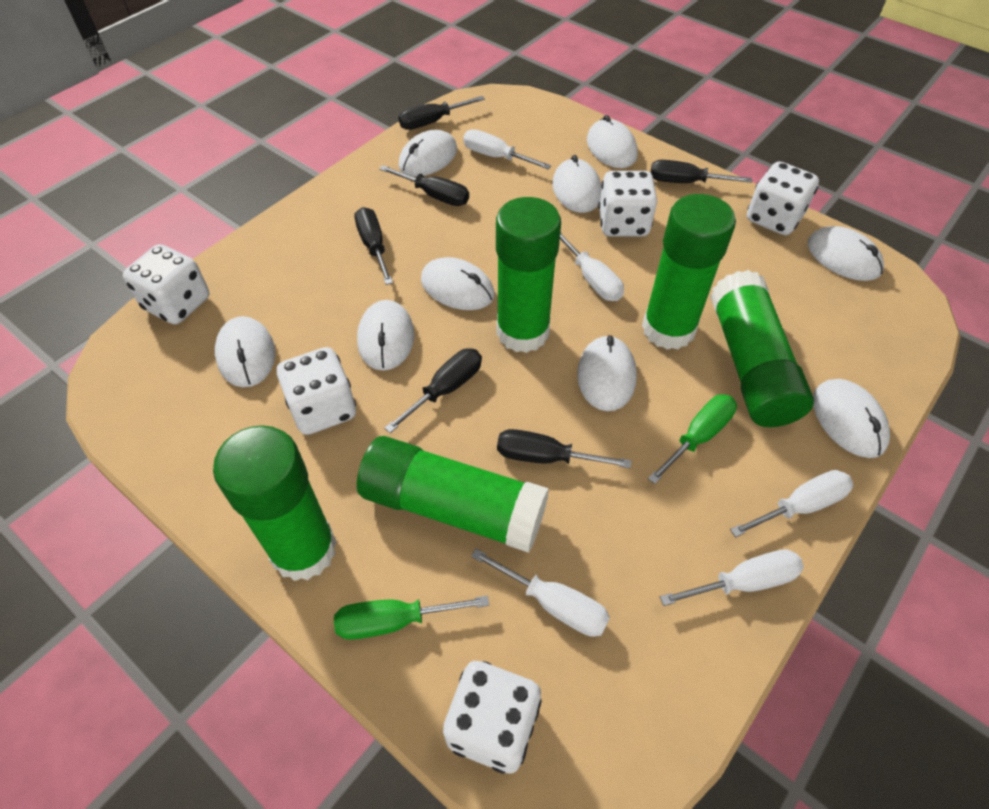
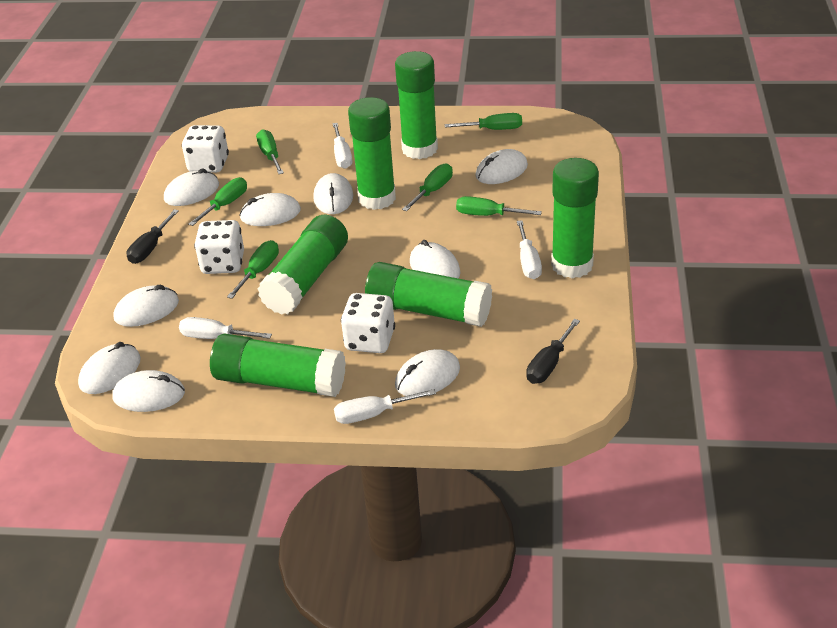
black screwdriver: 6 -> 2
green glue stick: 5 -> 6
green screwdriver: 2 -> 6
white dice: 5 -> 3
white screwdriver: 5 -> 4

